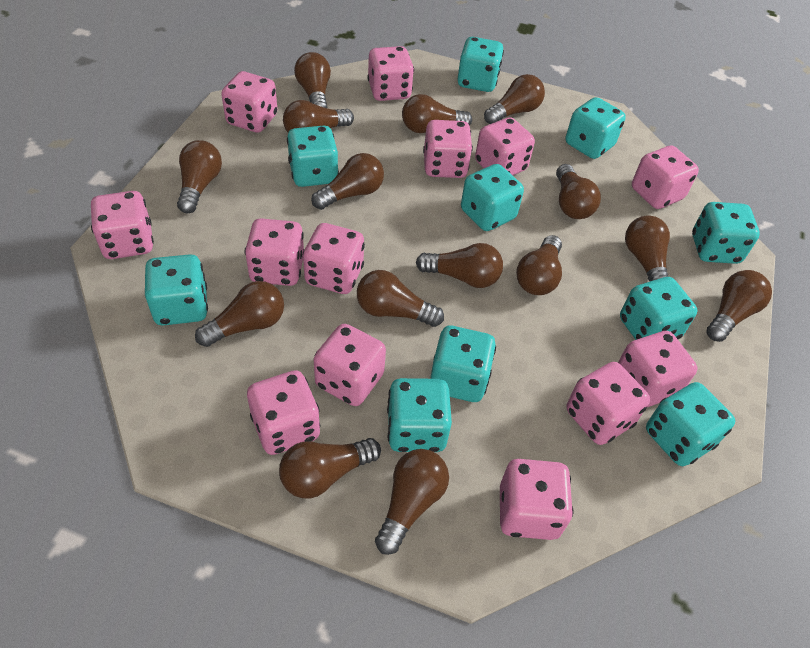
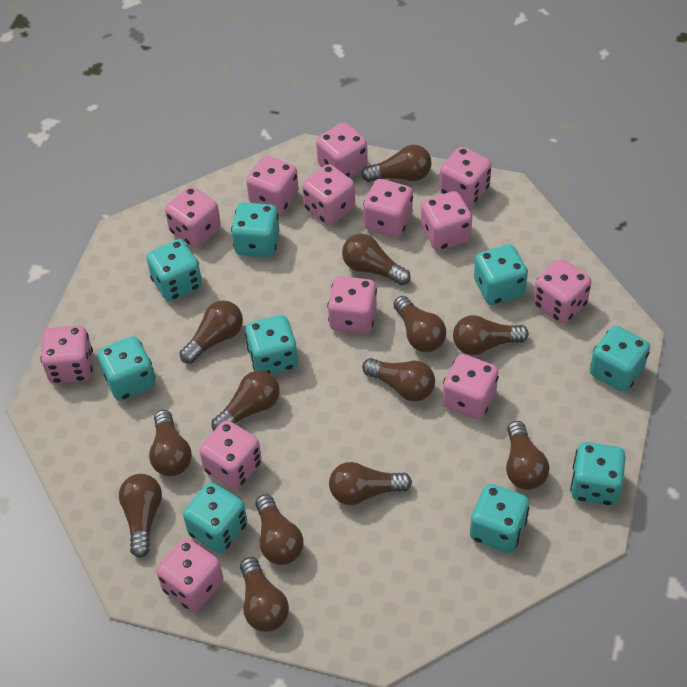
brown light bulb: 15 -> 13
turquoise dice: 10 -> 9

